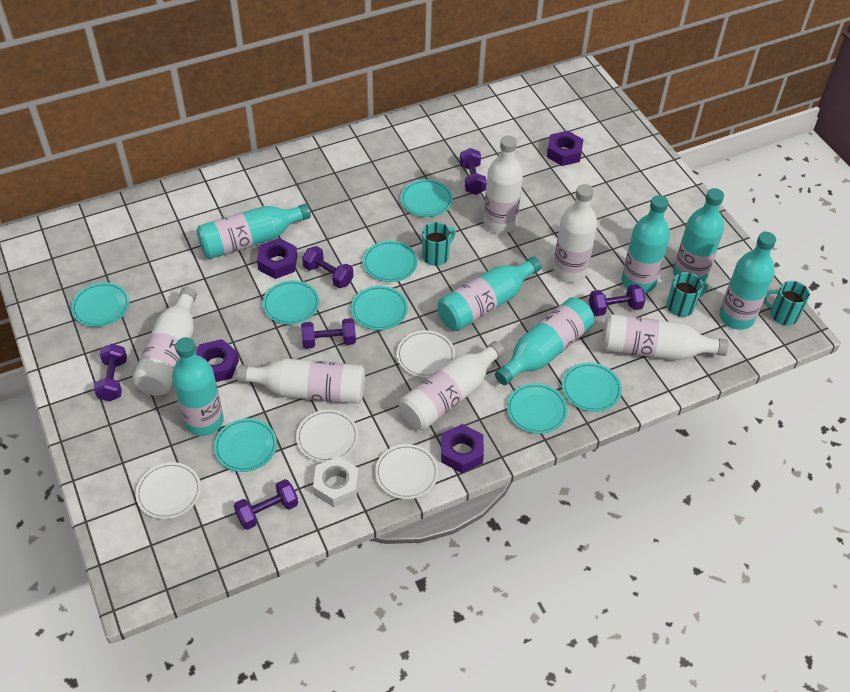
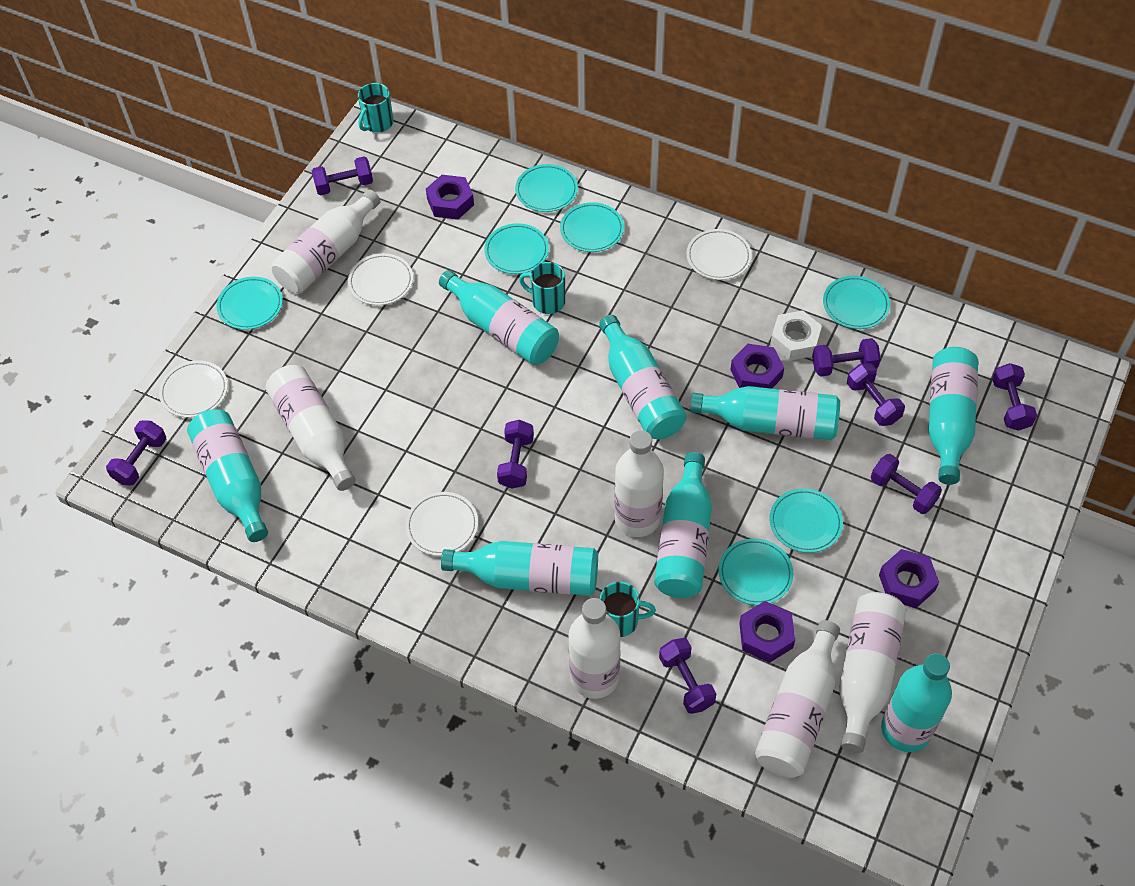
purple dumbbell: 6 -> 8
turquoise bottle: 7 -> 8
turquoise plate: 8 -> 7

